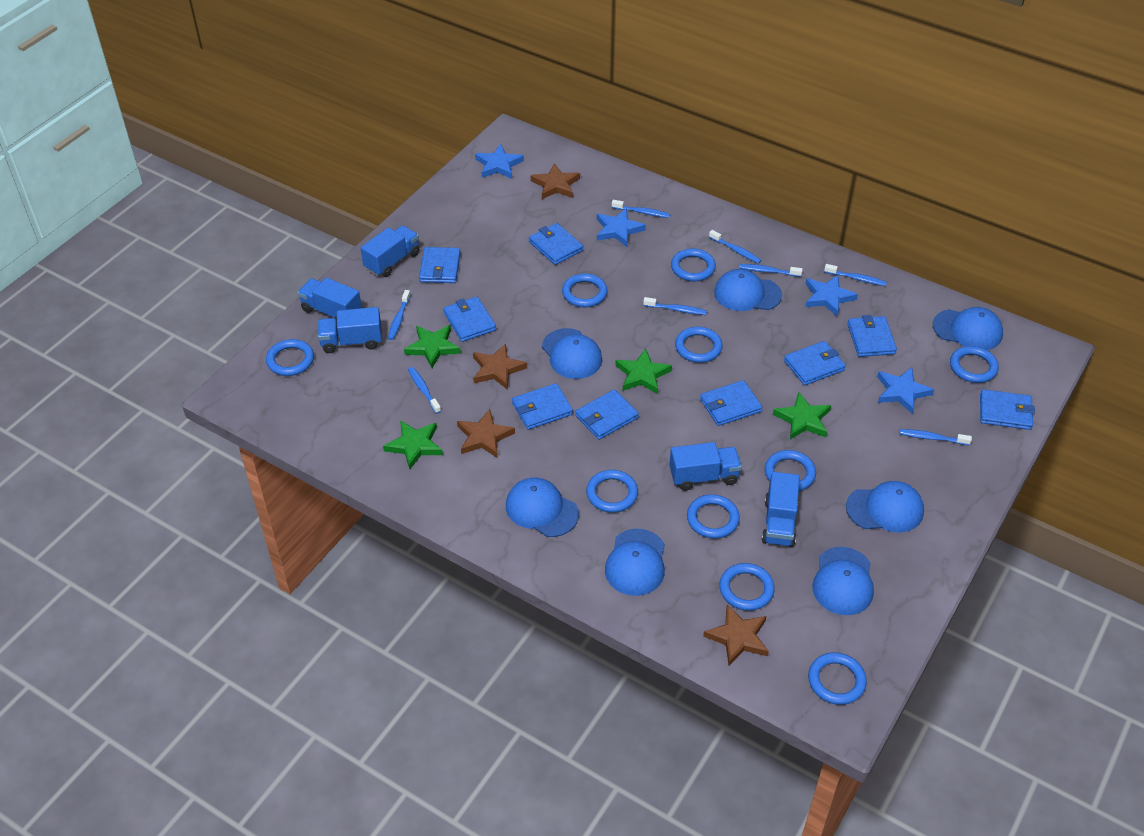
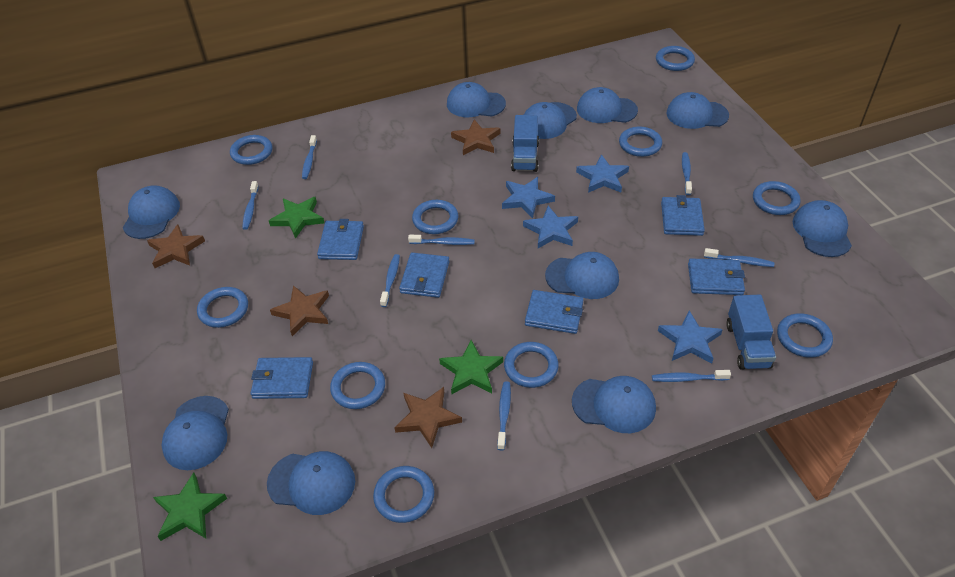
blue cap: 7 -> 10
blue truck: 5 -> 2
blue wallet: 9 -> 6
green star: 4 -> 3

